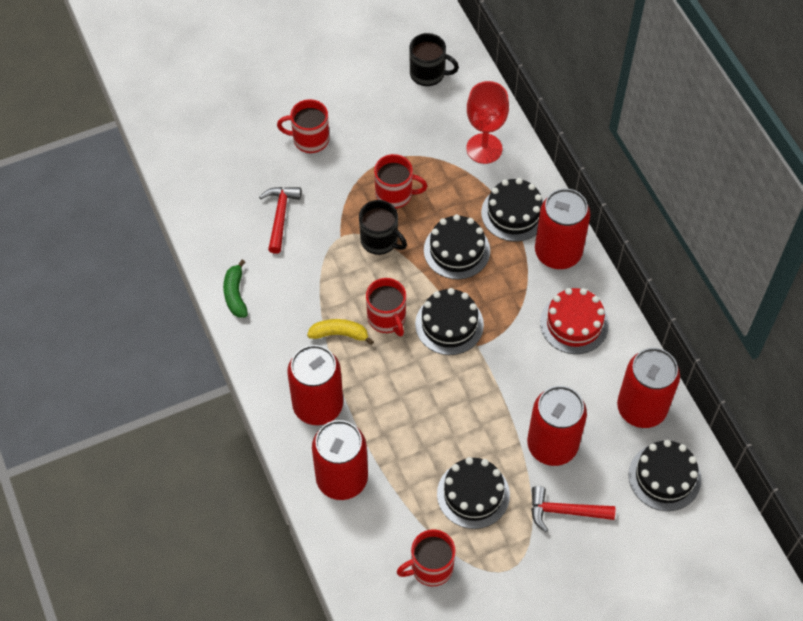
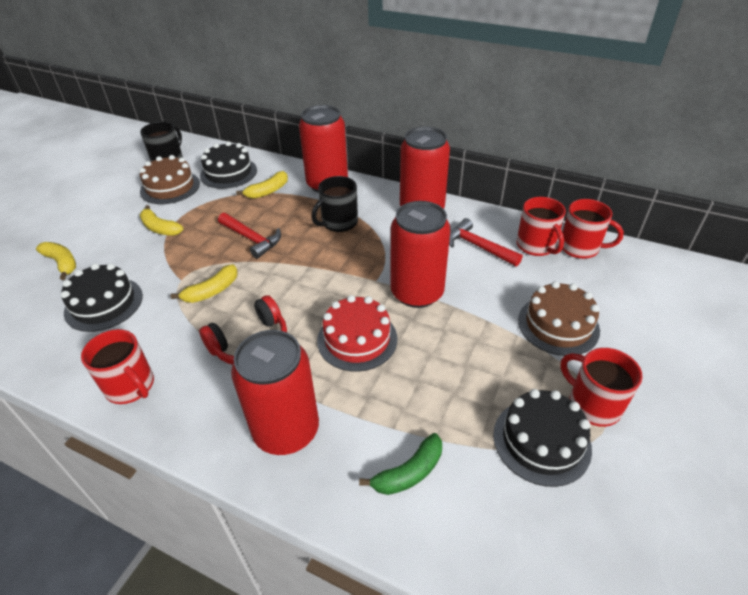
black cake: 5 -> 3
brown cake: 0 -> 2
red can: 5 -> 4
red goblet: 1 -> 0
red headphones: 0 -> 1
yellow banana: 1 -> 4

